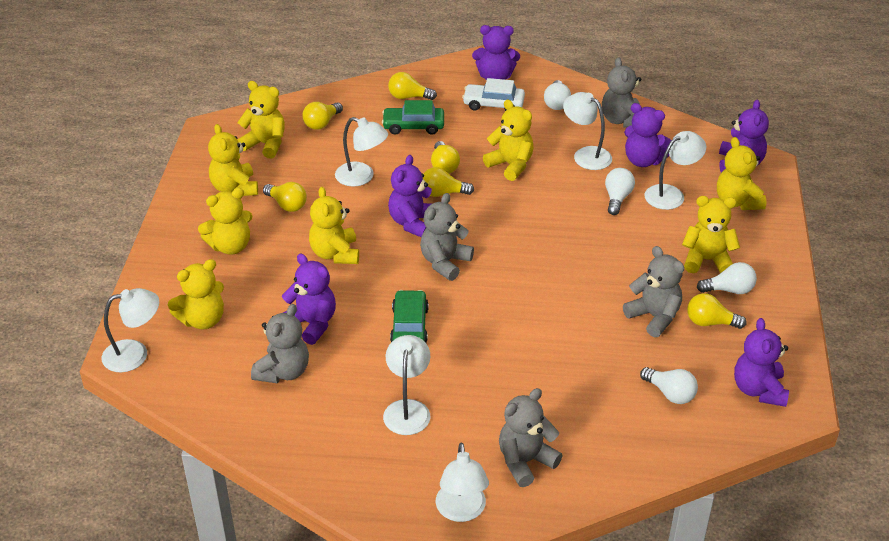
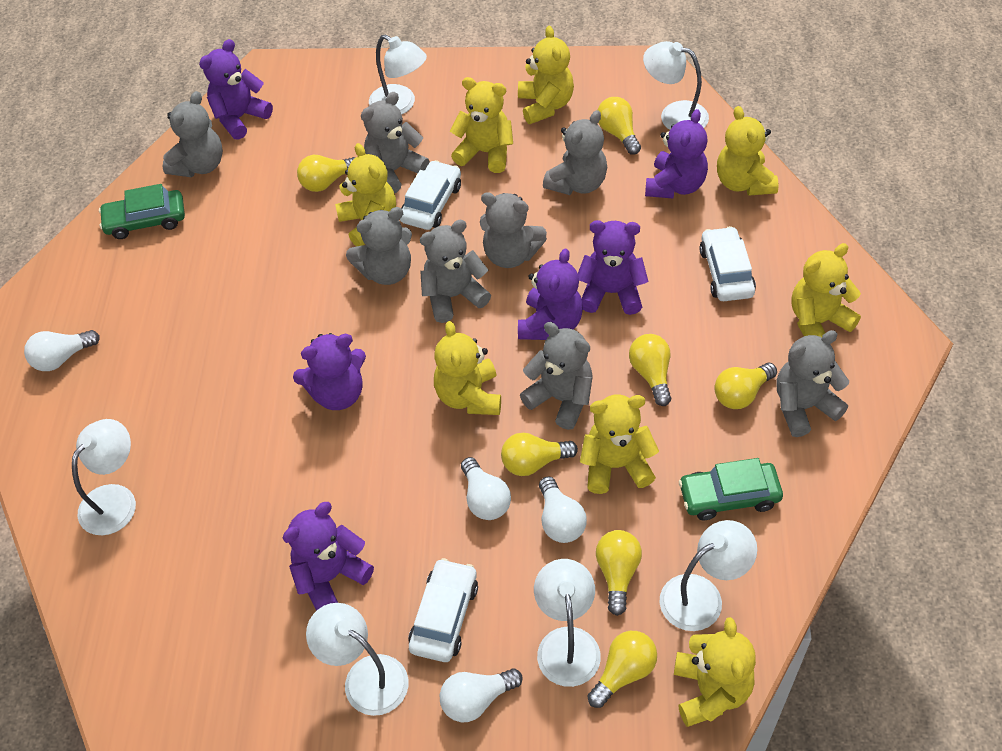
grey teddy bear: 5 -> 8
white car: 1 -> 3
yellow light bulb: 6 -> 7

